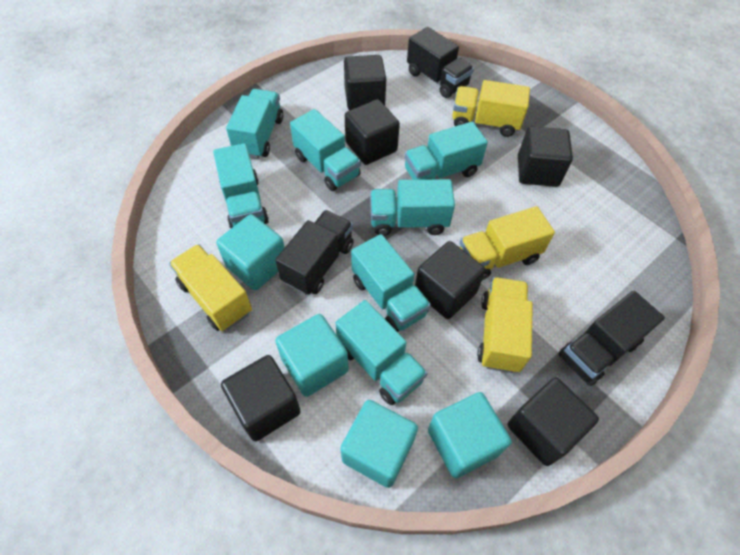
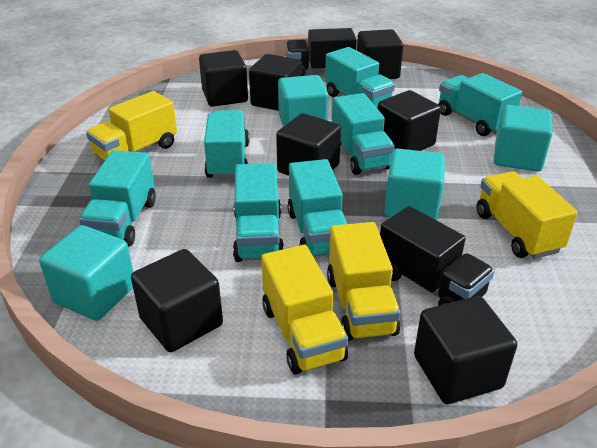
black cube: 6 -> 7
black truck: 3 -> 2

